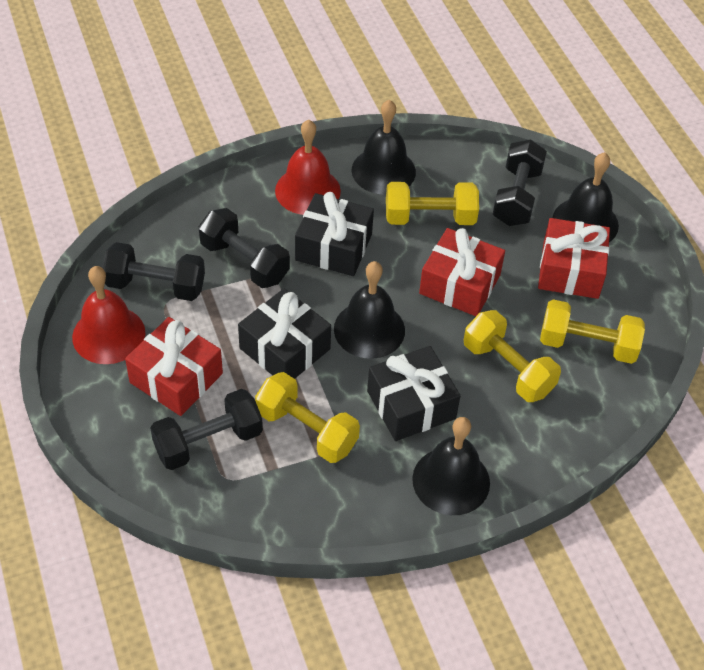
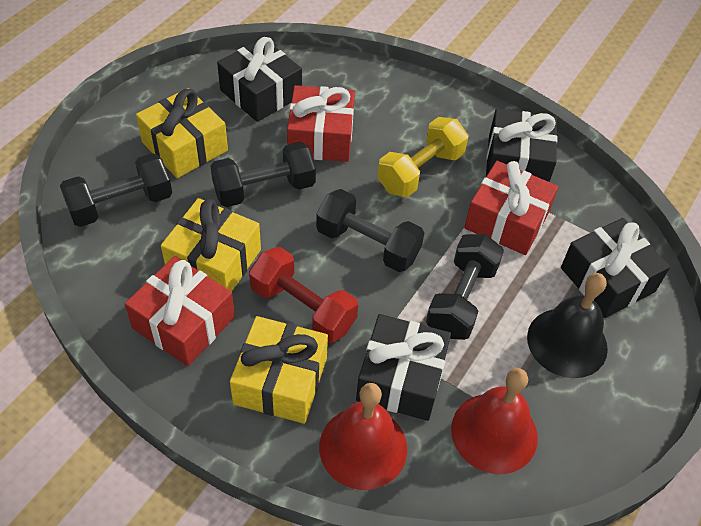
black bell: 4 -> 1
black gift: 3 -> 4
red dumbbell: 0 -> 1
yellow dumbbell: 4 -> 1
yellow gift: 0 -> 3

